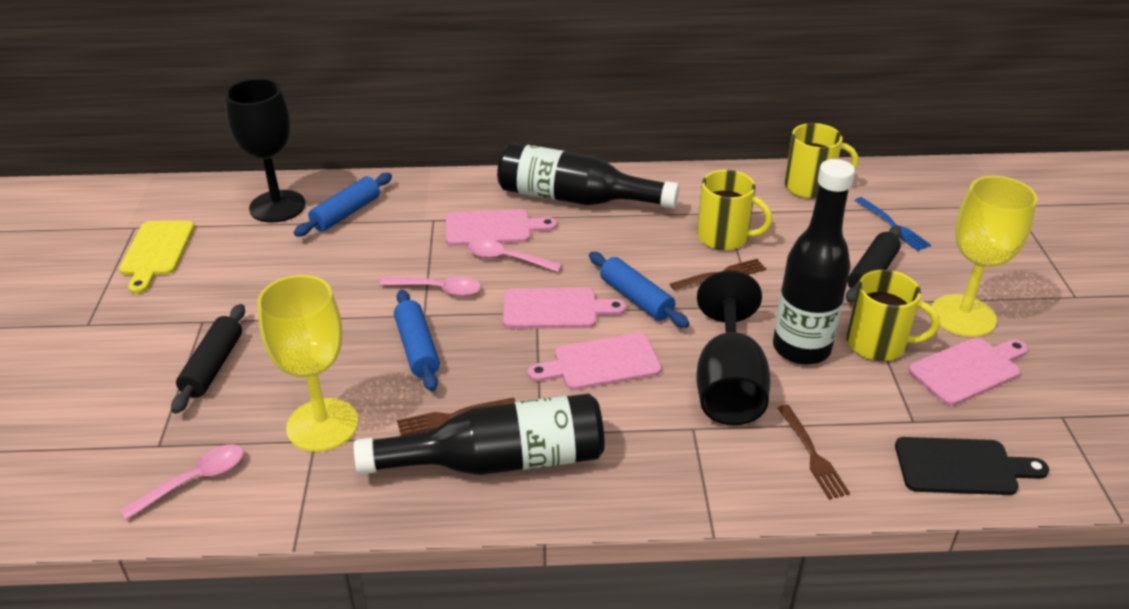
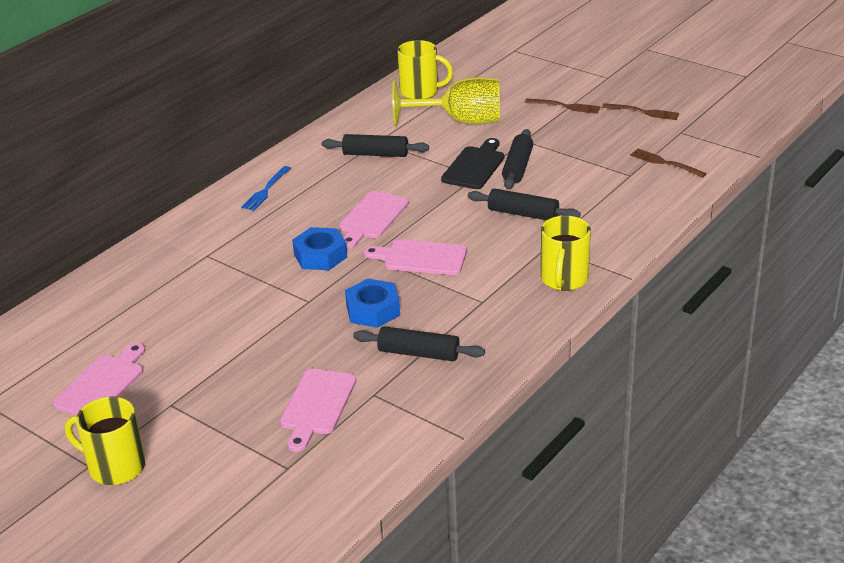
black bottle: 3 -> 0
black goblet: 2 -> 0
black rolling pin: 2 -> 4
blue nut: 0 -> 2
blue rolling pin: 3 -> 0
pink spoon: 3 -> 0
yellow cutting board: 1 -> 0
yellow goblet: 2 -> 1

